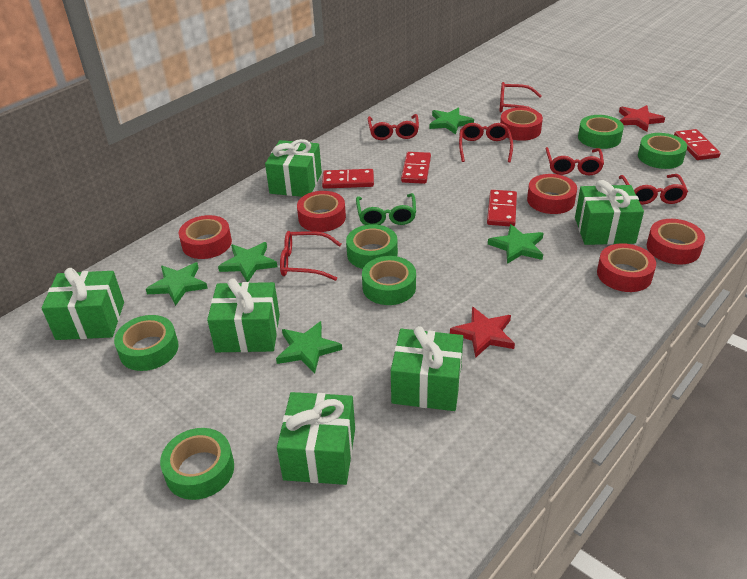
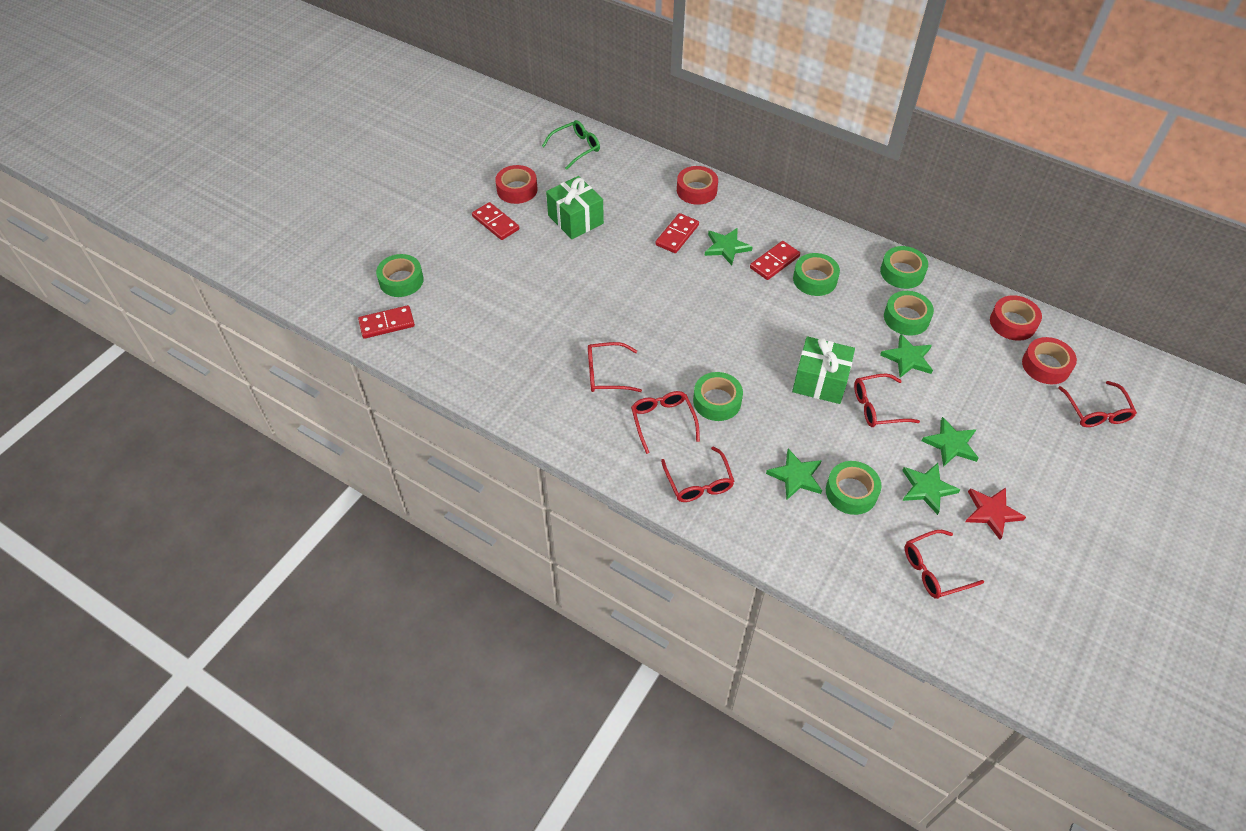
green gift: 6 -> 2
red star: 2 -> 1
red tape: 6 -> 4

